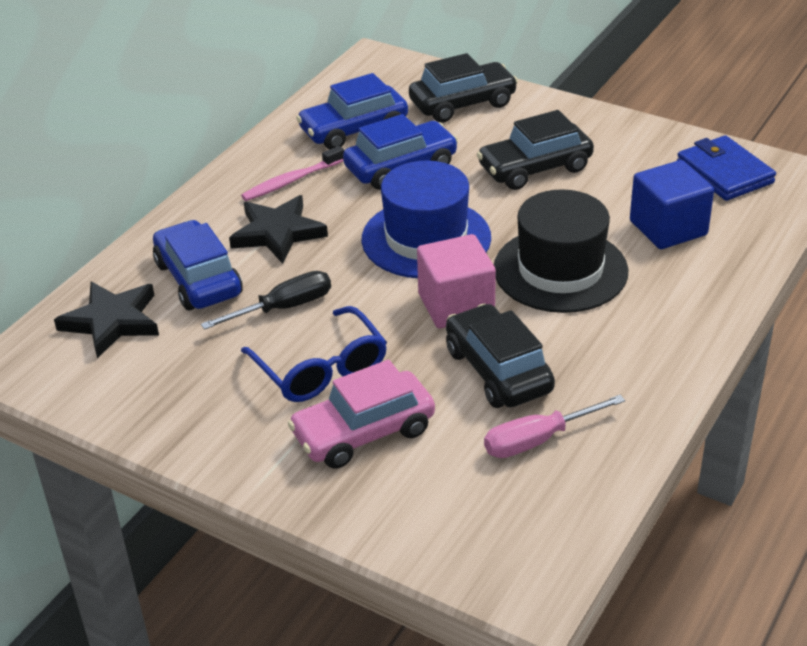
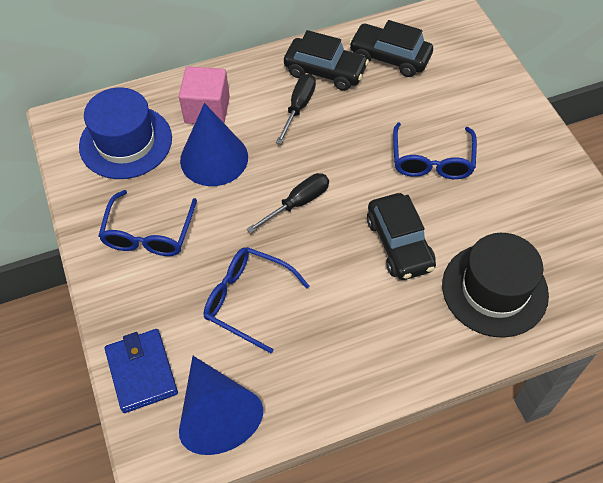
black screwdriver: 1 -> 2
black star: 2 -> 0
blue car: 3 -> 0
blue cone: 0 -> 2
blue cube: 1 -> 0
blue glasses: 1 -> 3
pink car: 1 -> 0
pink screwdriver: 1 -> 0
pink toothbrush: 1 -> 0

